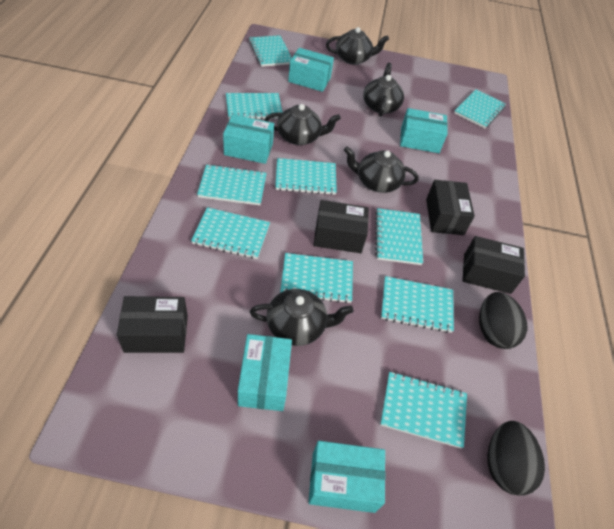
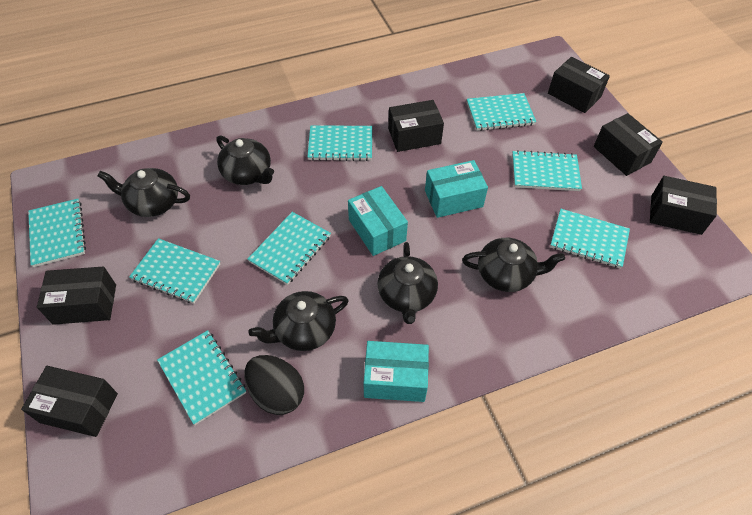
black box: 4 -> 6
black egg: 2 -> 1
turquoise box: 5 -> 3
turquoise notebook: 10 -> 8

